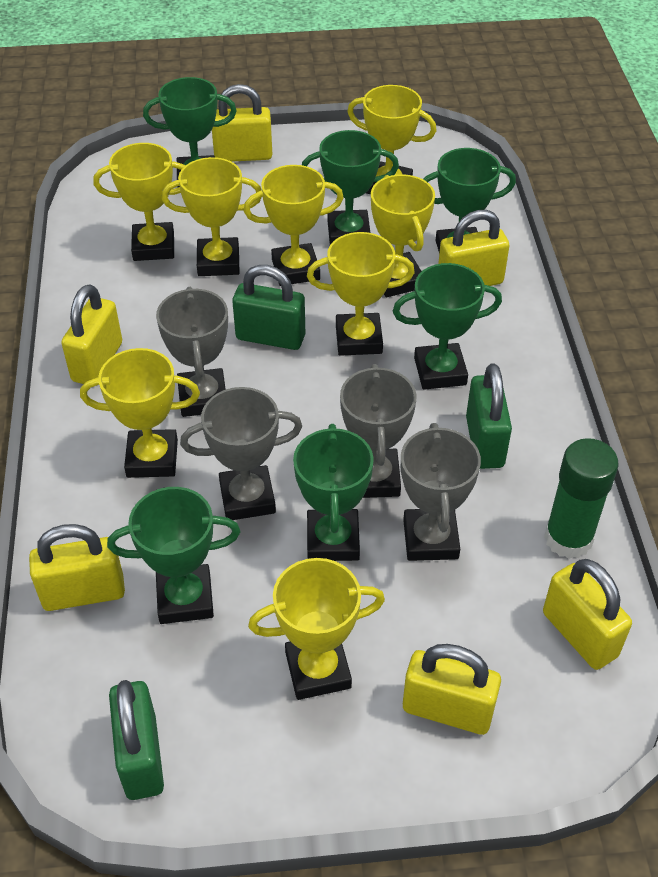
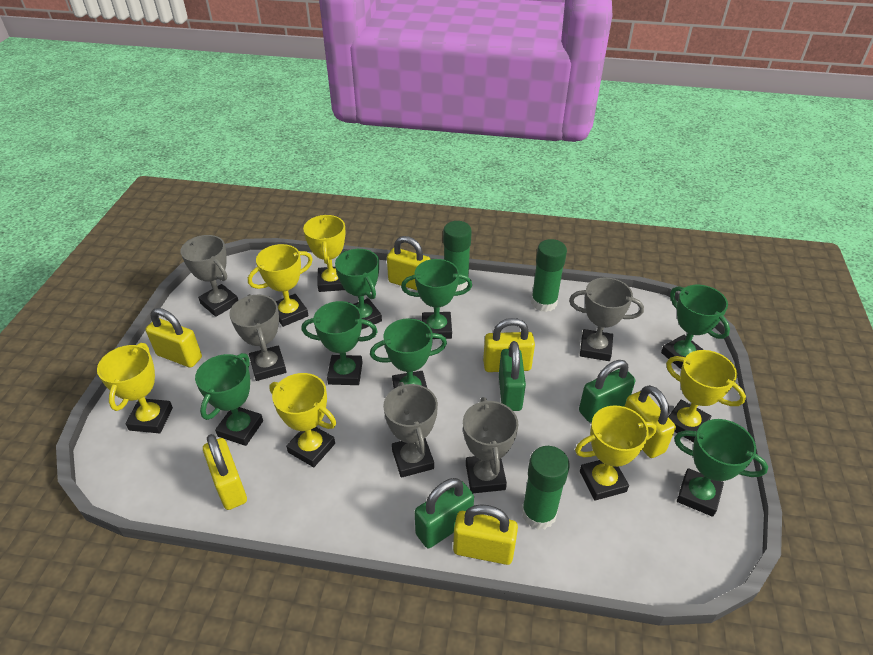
green glue stick: 1 -> 3
green trophy: 6 -> 7
grey trophy: 4 -> 5
yellow trophy: 8 -> 6

